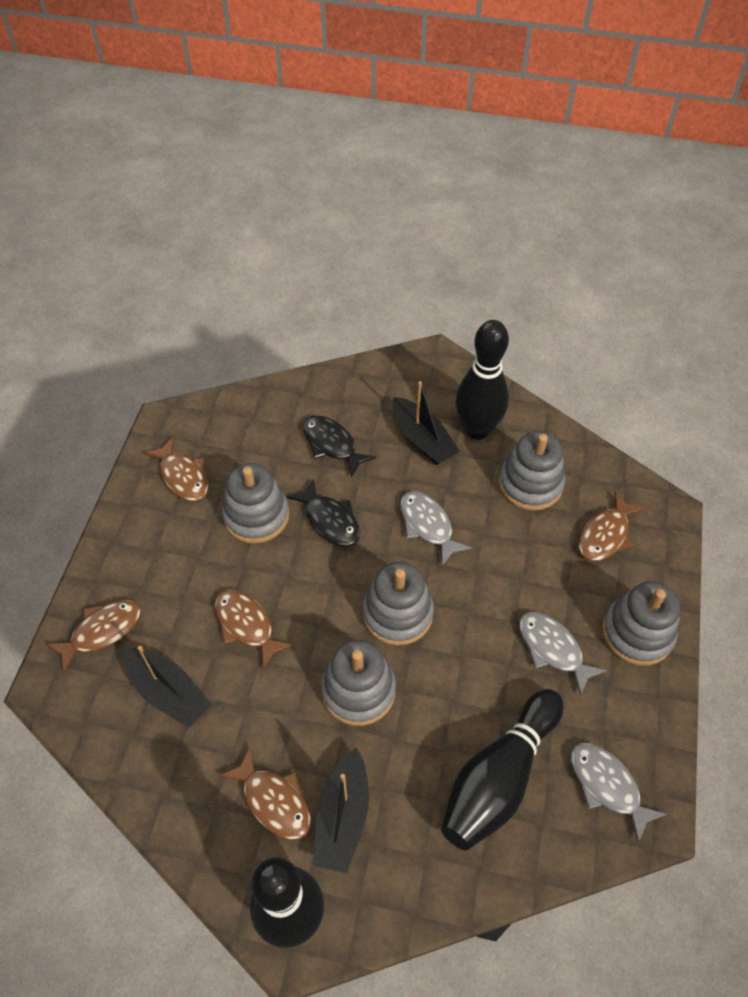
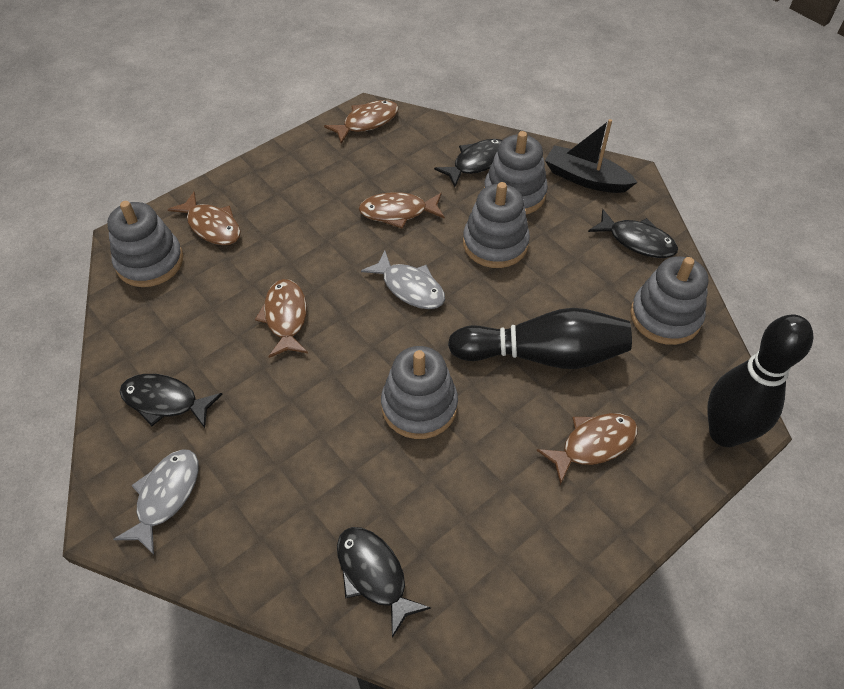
black boat: 3 -> 1
black bowling pin: 3 -> 2
black fish: 2 -> 4
grey fish: 3 -> 2

